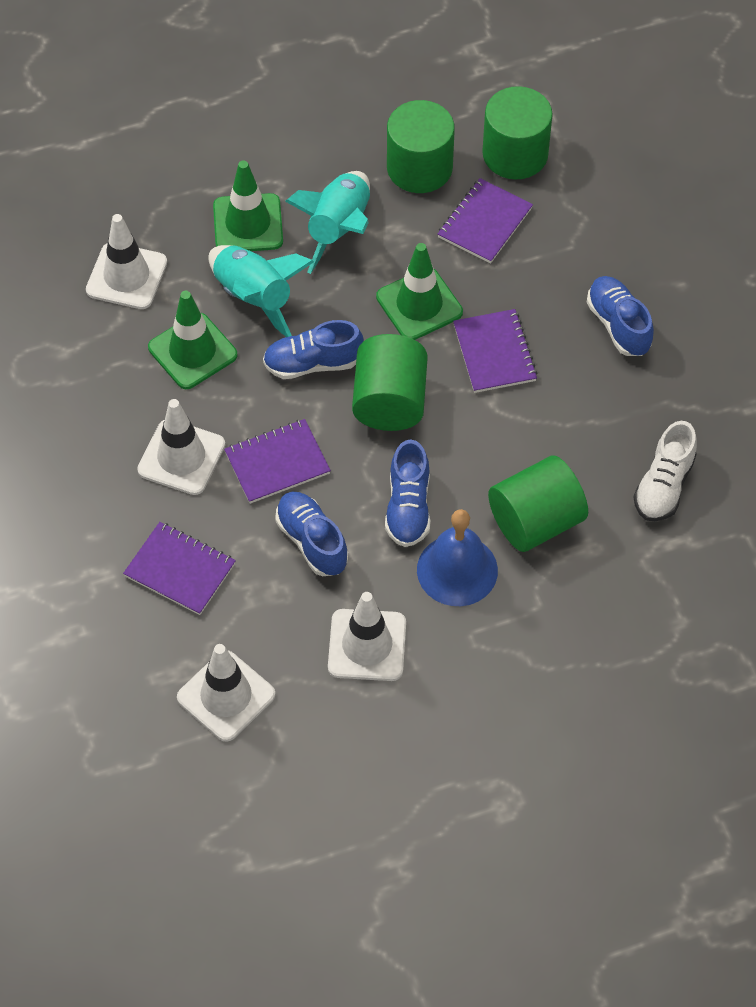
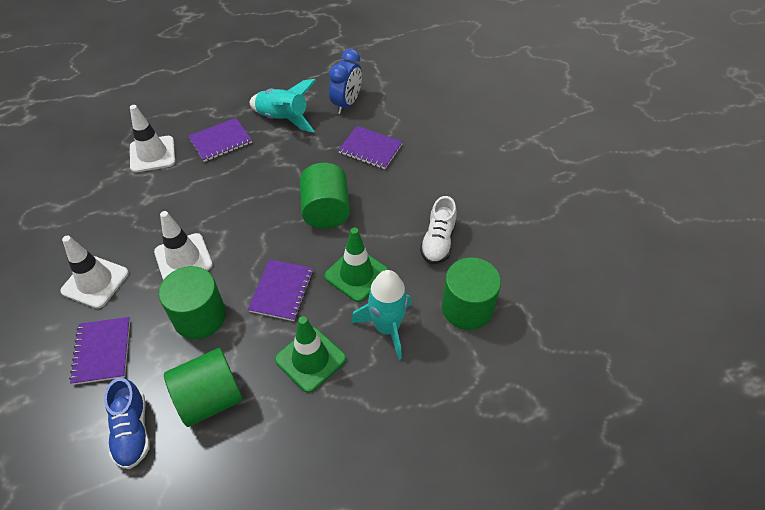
blue bell: 1 -> 0
blue clock: 0 -> 1
blue shoe: 4 -> 1
green traffic cone: 3 -> 2
white traffic cone: 4 -> 3

